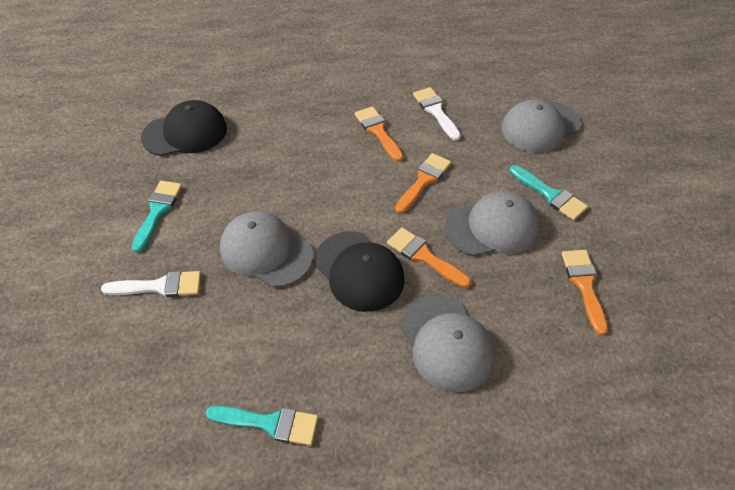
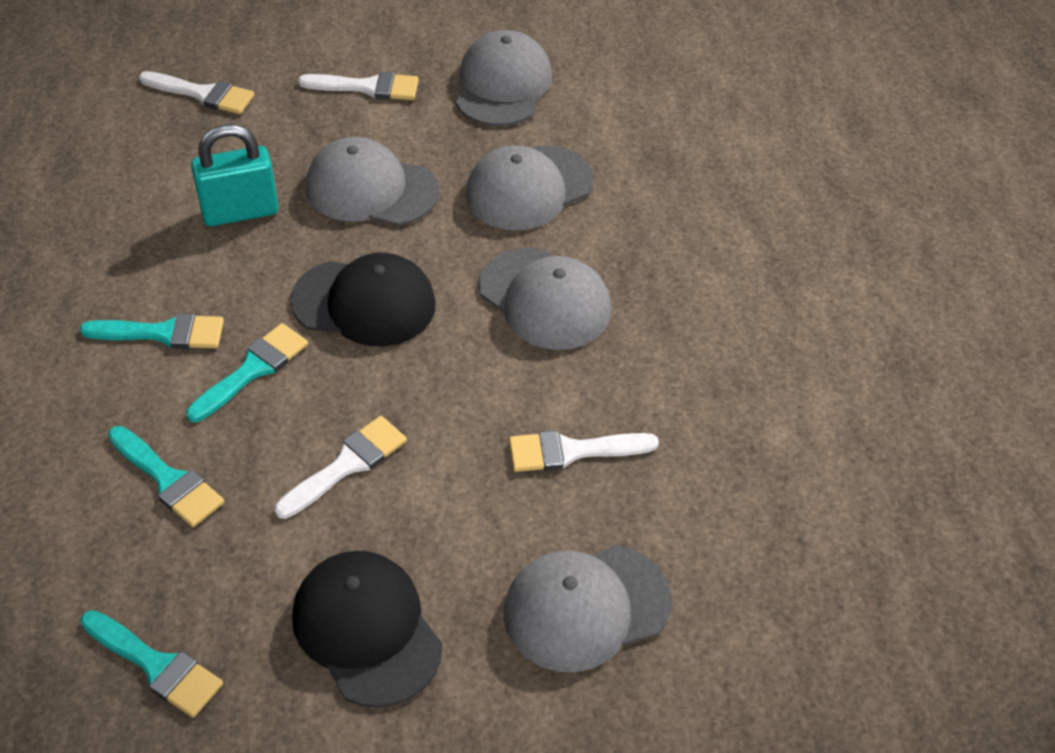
grey cap: 4 -> 5
orange brush: 4 -> 0
turquoise brush: 3 -> 4
turquoise padlock: 0 -> 1
white brush: 2 -> 4

